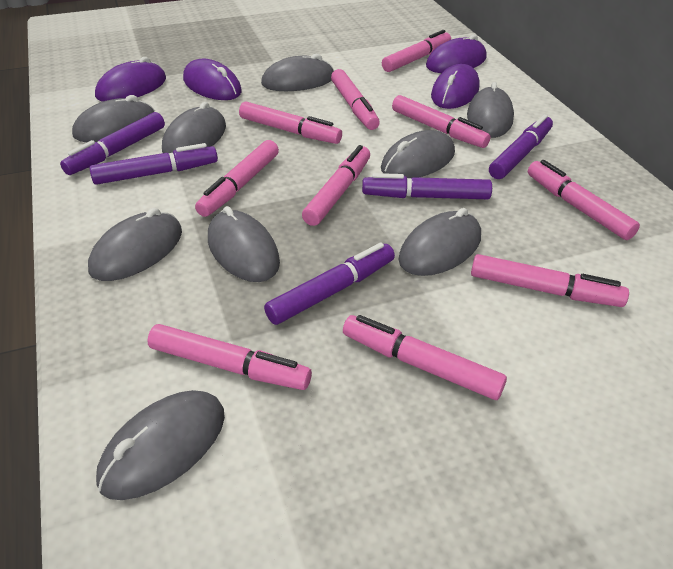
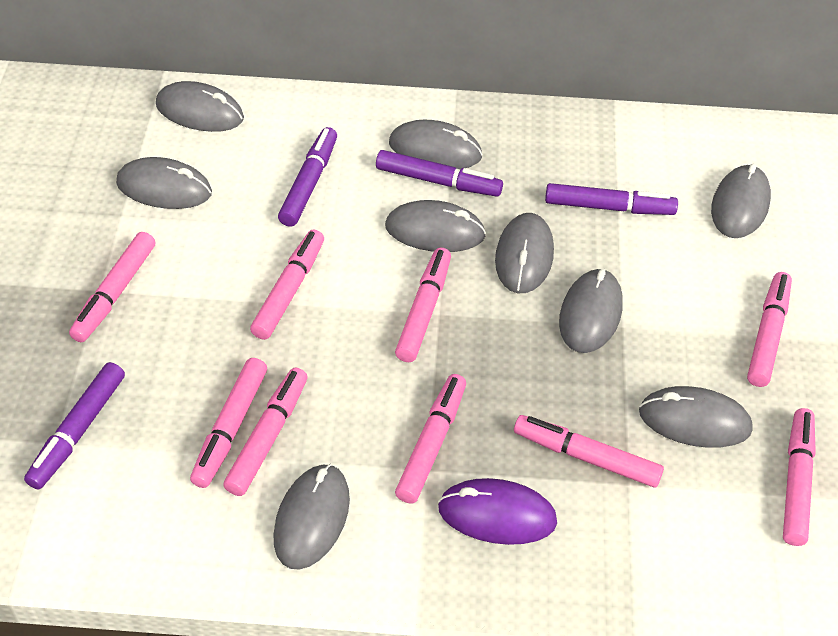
pink marker: 10 -> 9
purple marker: 5 -> 4
purple mouse: 4 -> 1

